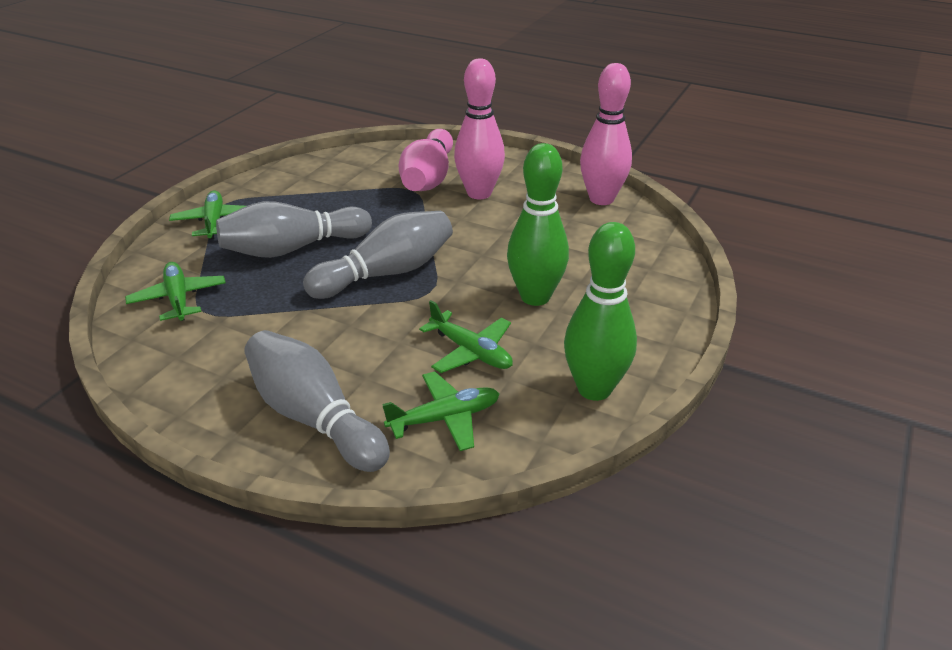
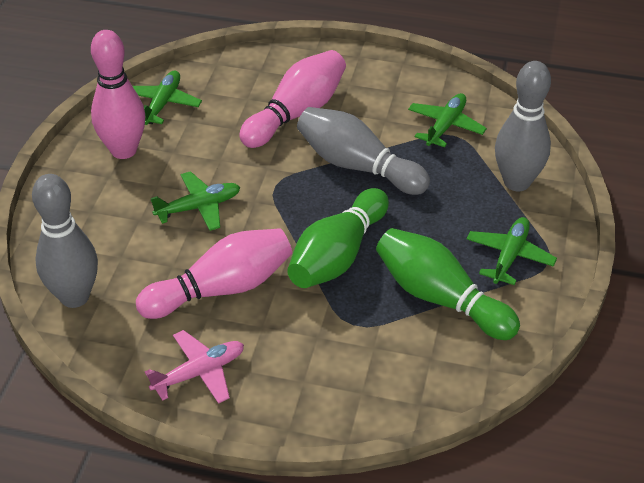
pink plane: 0 -> 1

